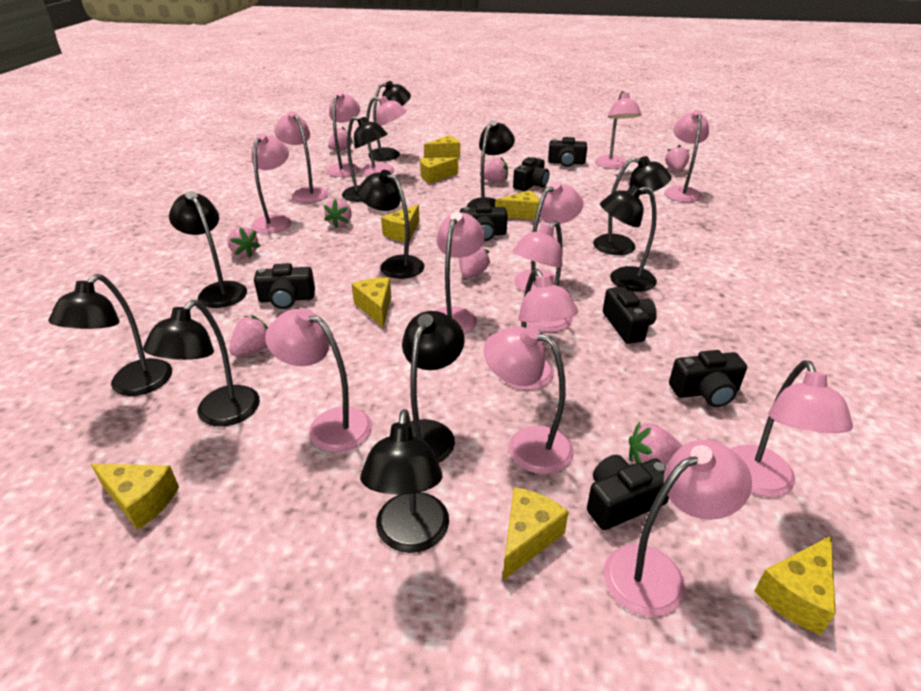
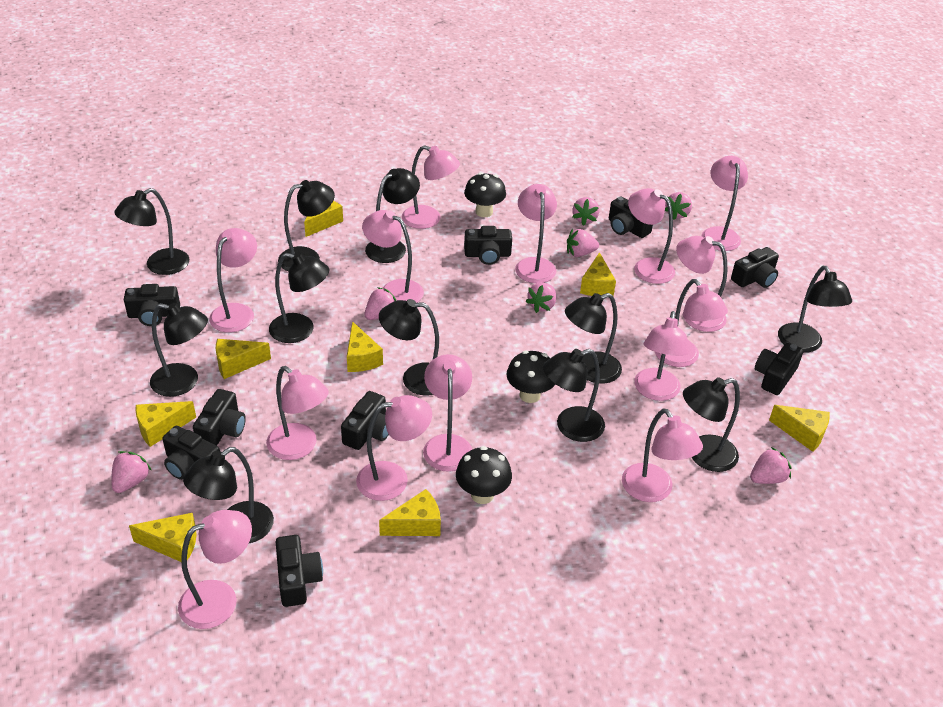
black camera: 7 -> 9
black mushroom: 0 -> 3
pink strawberry: 8 -> 7

